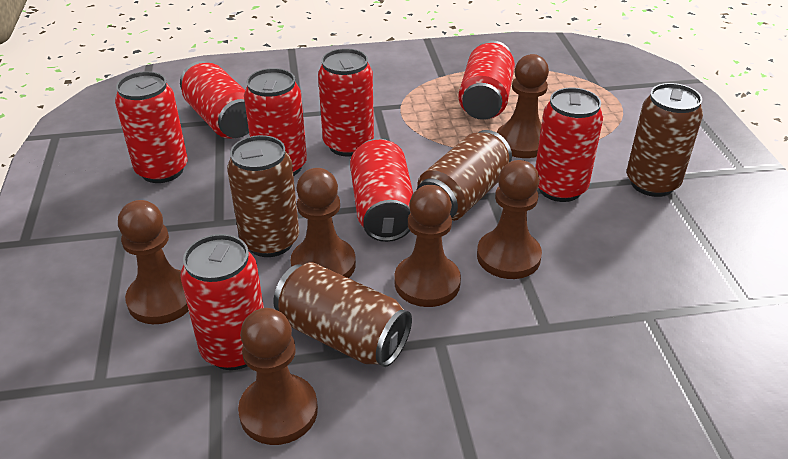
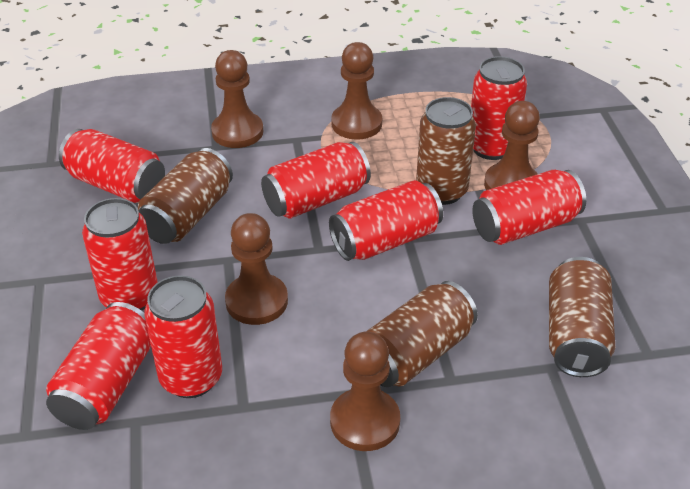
brown pawn: 6 -> 5

